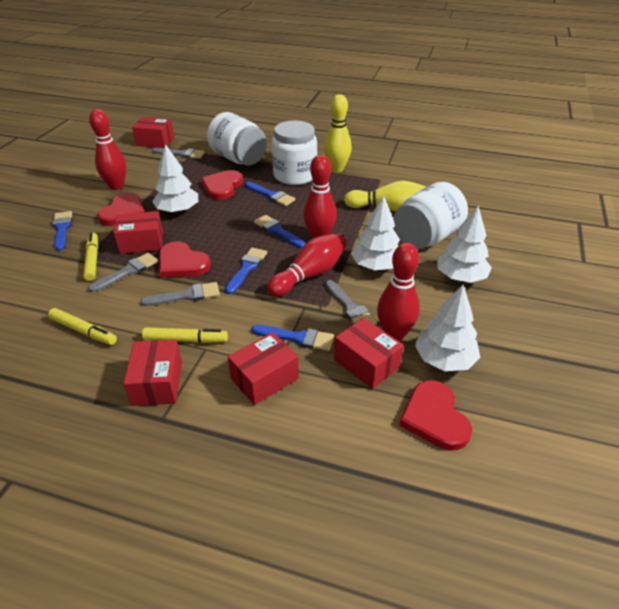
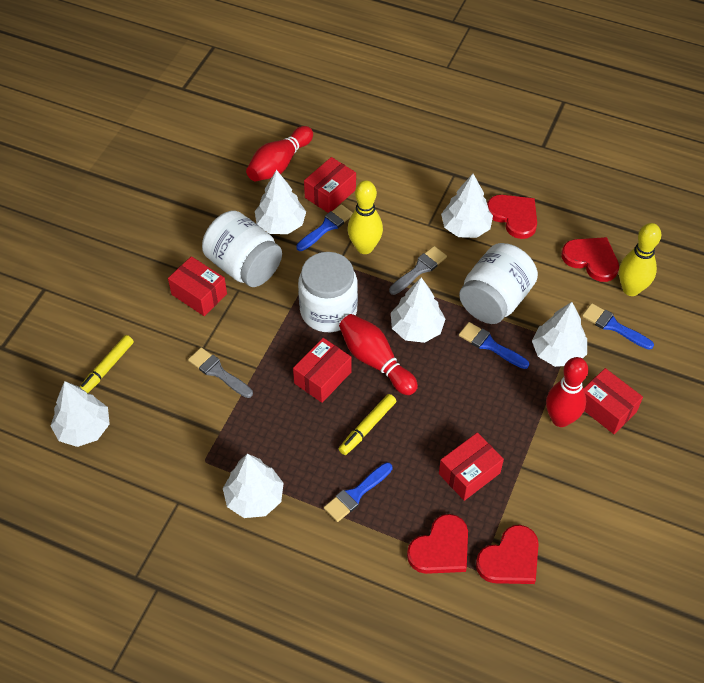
blue brush: 5 -> 4
grey brush: 4 -> 2
red bowling pin: 4 -> 3
white tree: 4 -> 6
yellow marker: 3 -> 2

